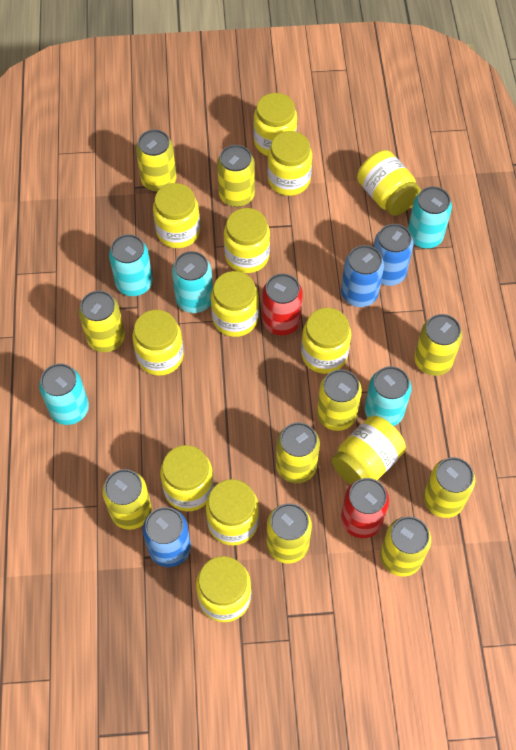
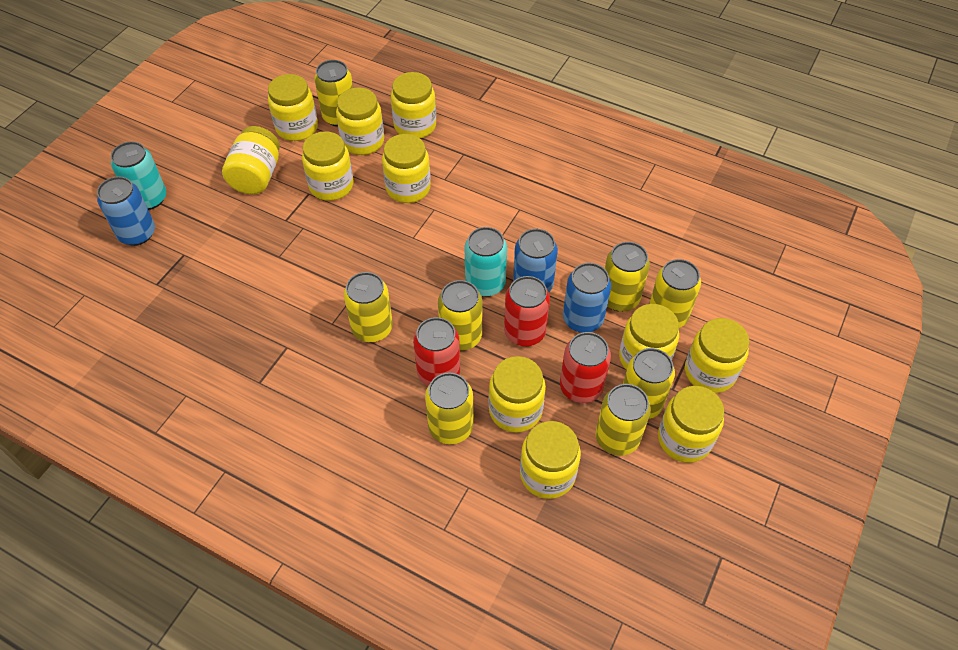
red can: 2 -> 3
turquoise can: 5 -> 2
yellow can: 10 -> 8
yellow jar: 12 -> 11

